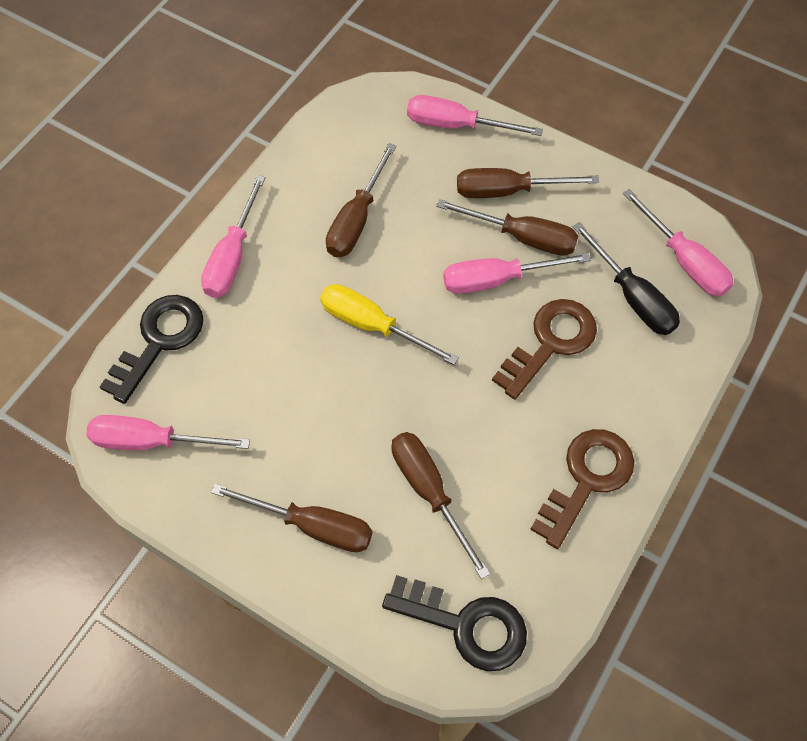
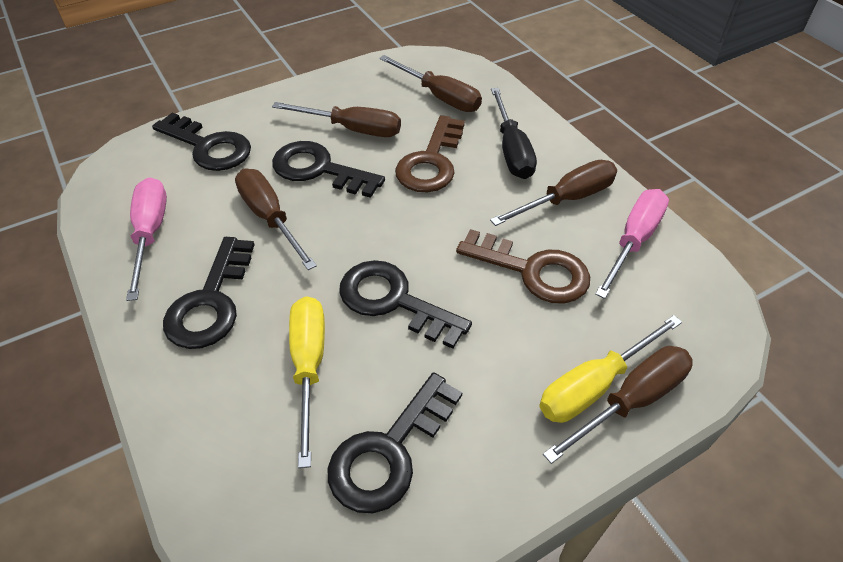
black key: 2 -> 5
pink screwdriver: 5 -> 2
yellow screwdriver: 1 -> 2

